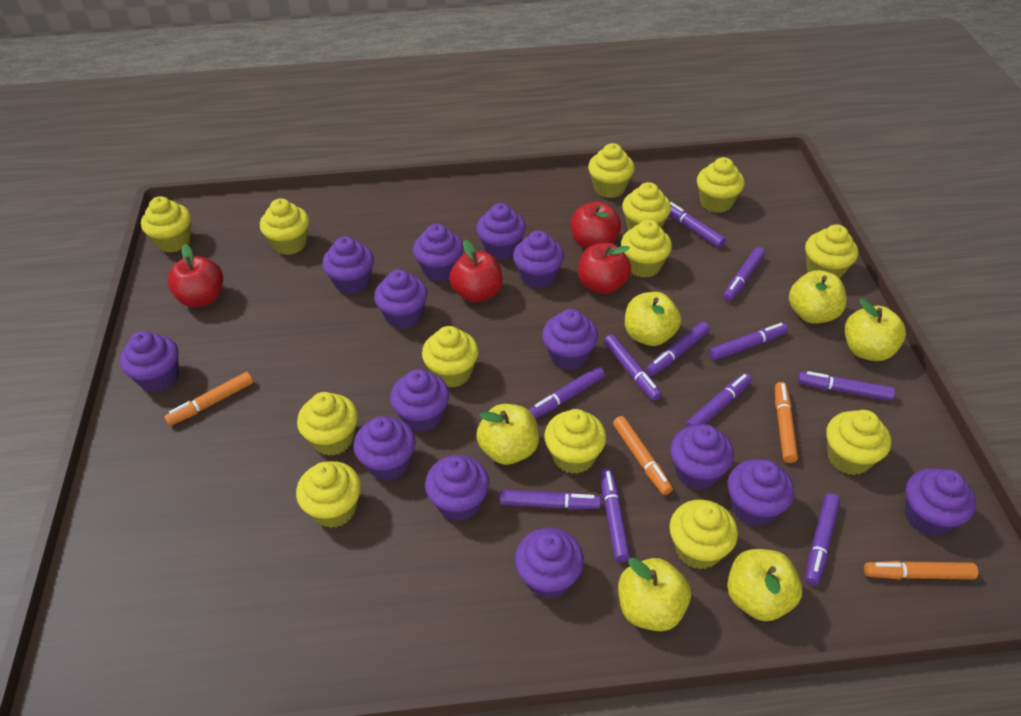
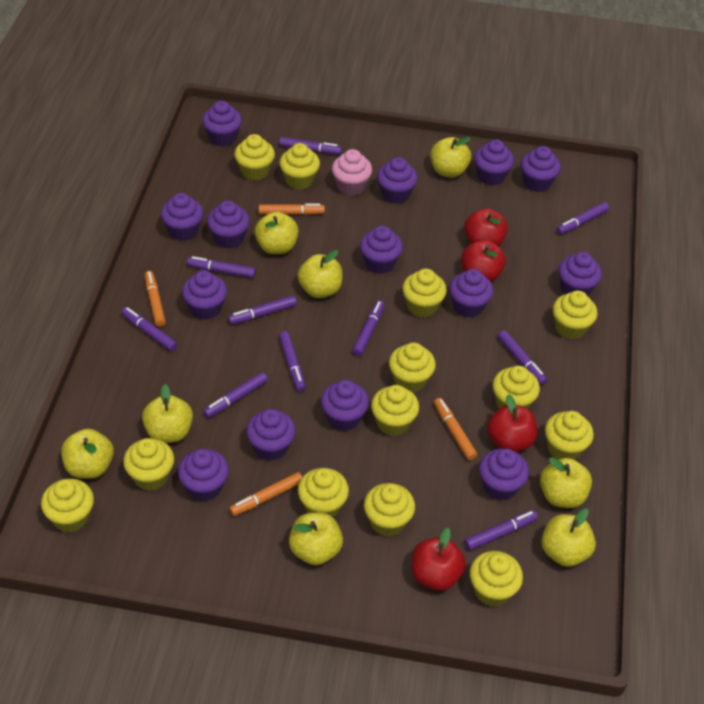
pink cupcake: 0 -> 1
purple marker: 11 -> 10
yellow apple: 6 -> 8

